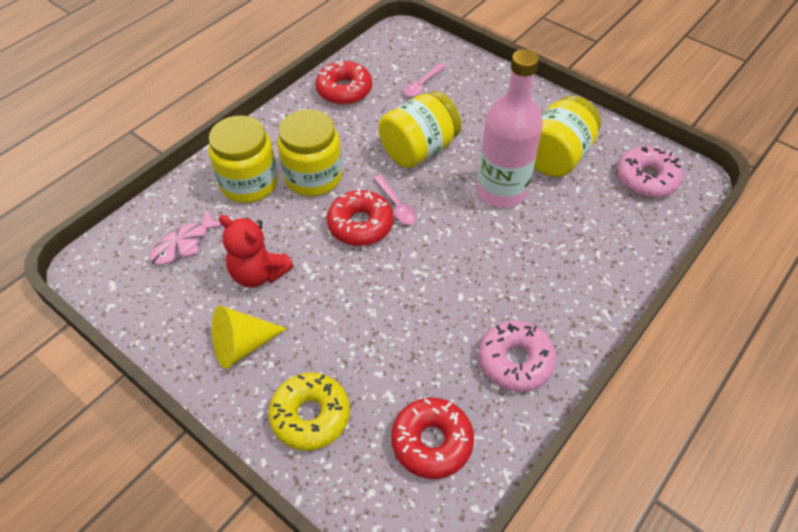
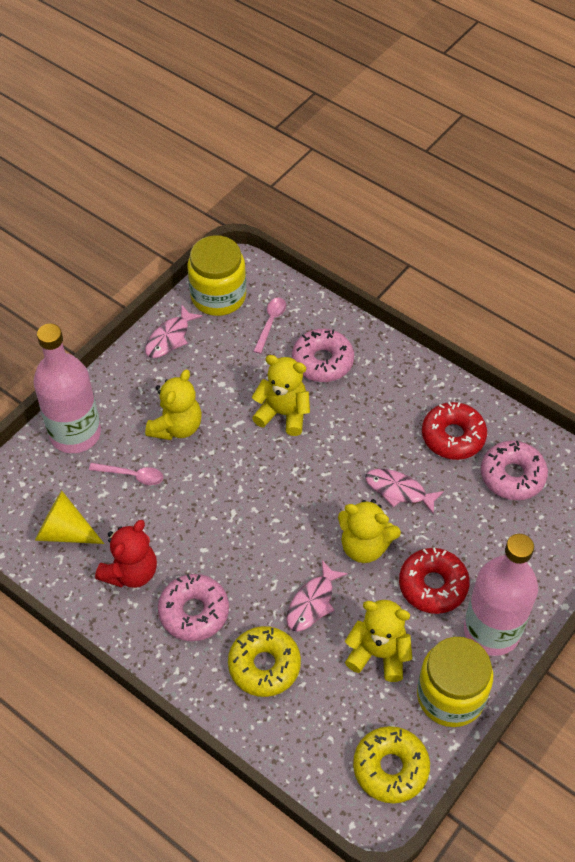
pink bottle: 1 -> 2
pink donut: 2 -> 3
pink fish: 1 -> 3
red donut: 3 -> 2
yellow donut: 1 -> 2
yellow jar: 4 -> 2
yellow teddy bear: 0 -> 4

